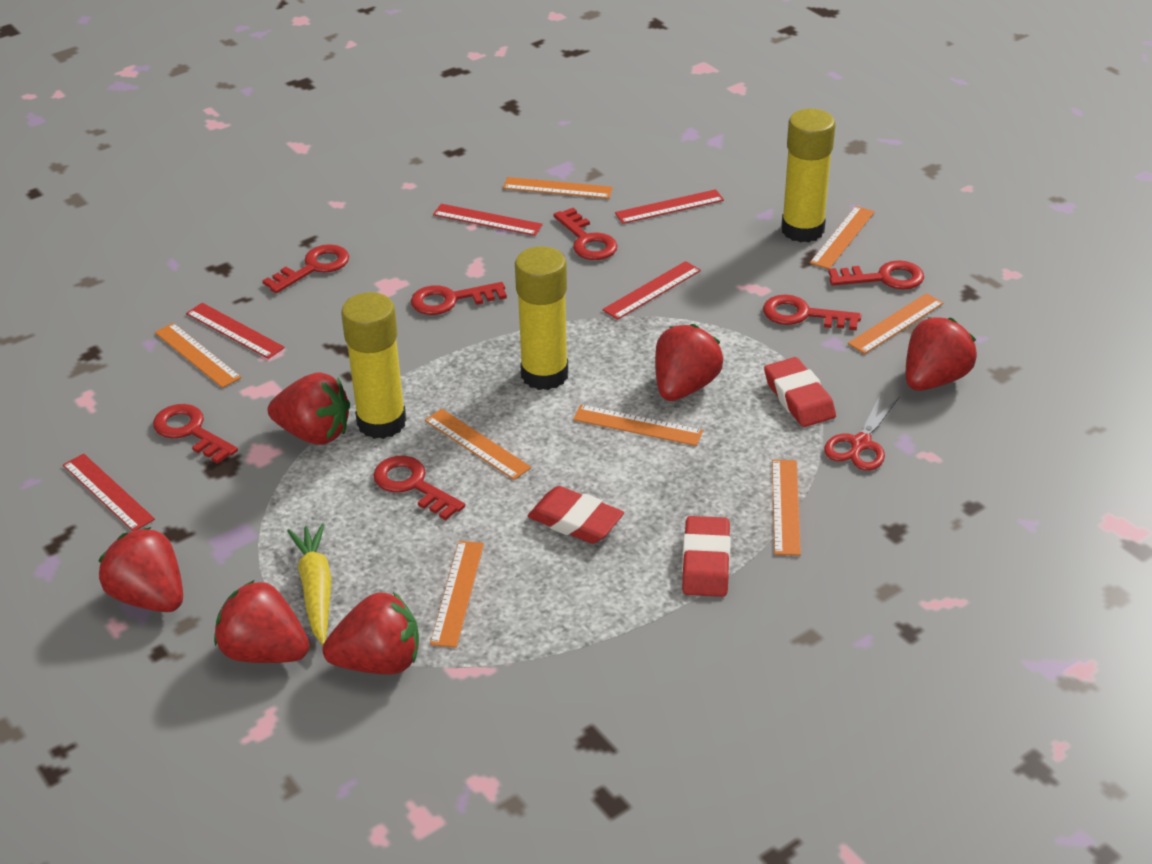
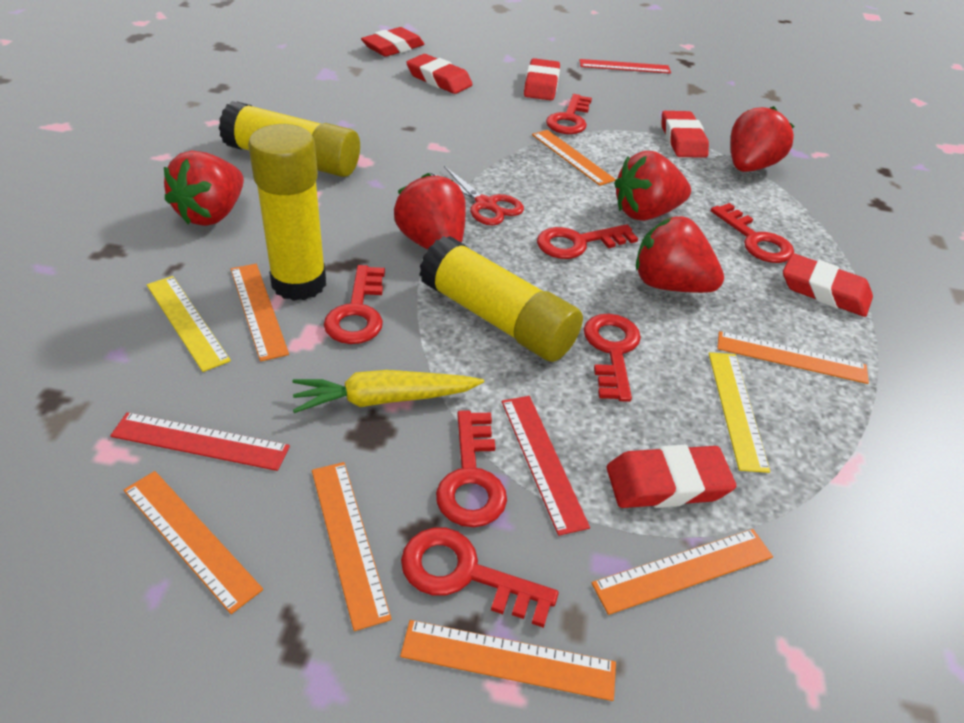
orange ruler: 8 -> 7
red eraser: 3 -> 6
red ruler: 5 -> 3
red strawberry: 6 -> 5
yellow ruler: 0 -> 2

